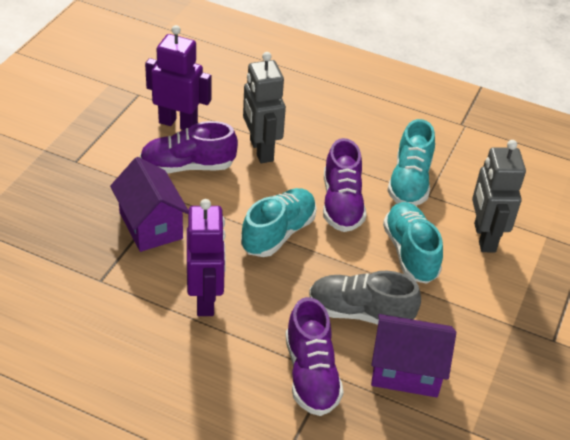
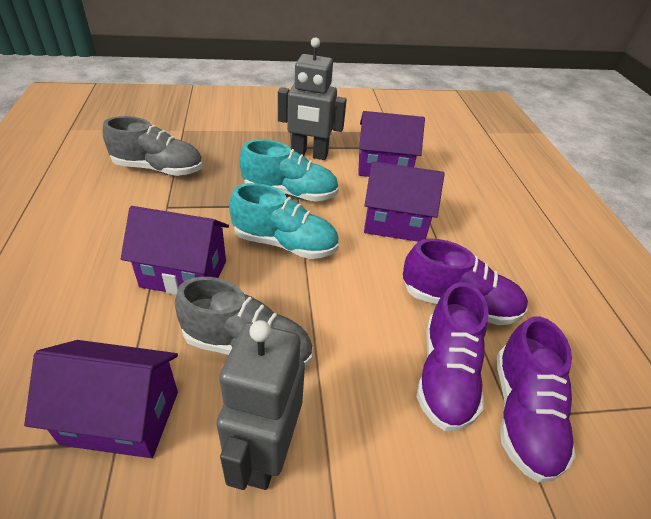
grey shoe: 1 -> 2
purple house: 2 -> 4
purple robot: 2 -> 0
turquoise shoe: 3 -> 2

